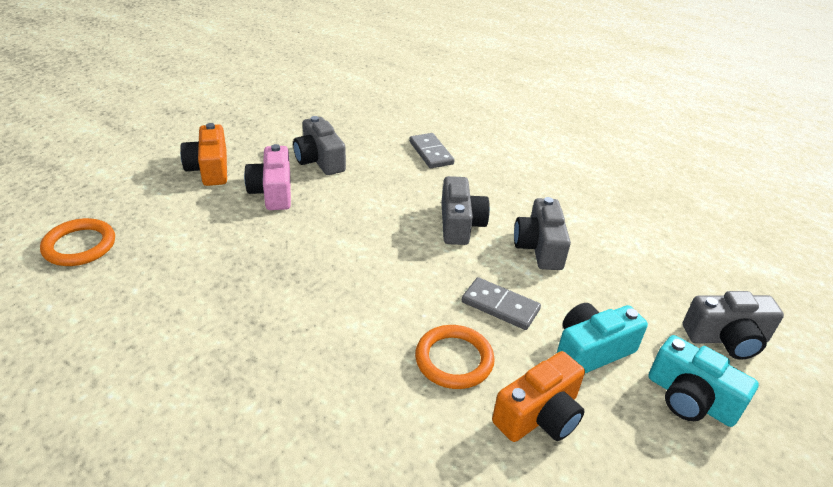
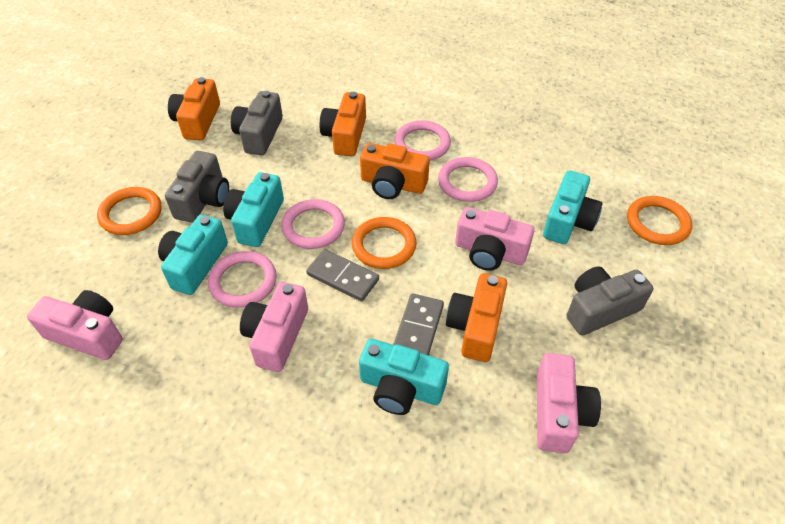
grey camera: 4 -> 3
orange camera: 2 -> 4
orange ring: 2 -> 3
pink camera: 1 -> 4
pink ring: 0 -> 4
turquoise camera: 2 -> 4

